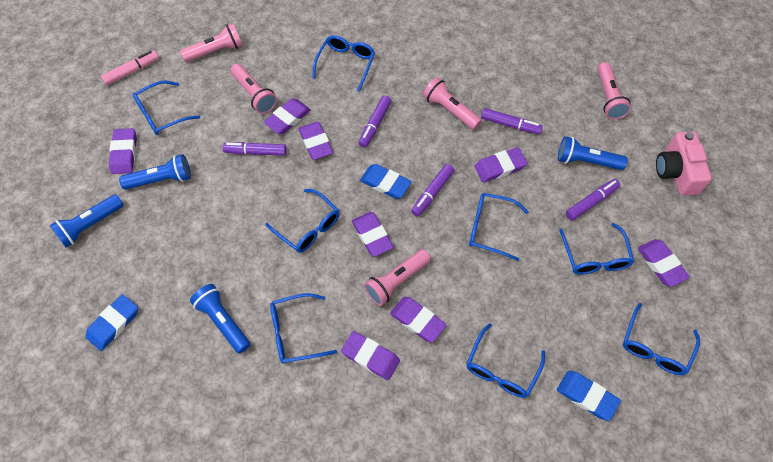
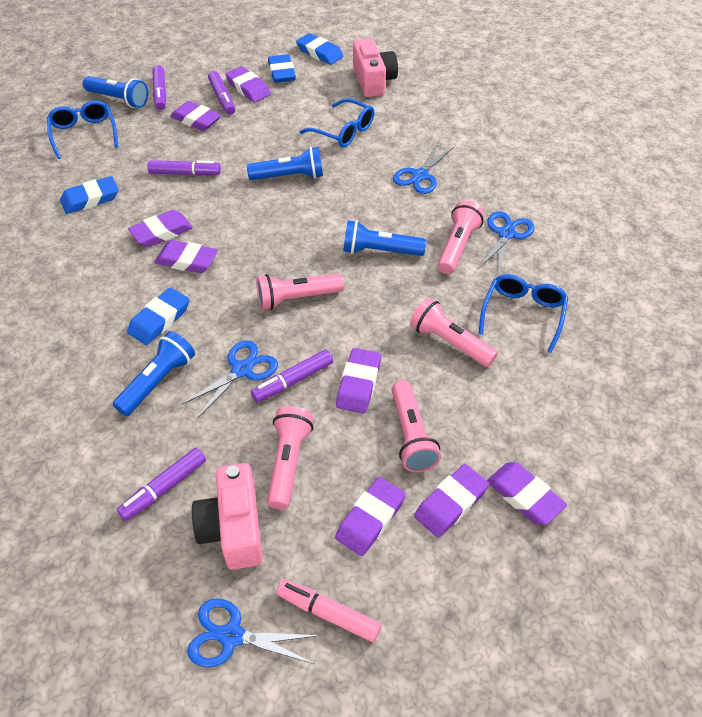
blue eraser: 3 -> 4
blue glasses: 8 -> 3
blue scissors: 0 -> 4
pink camera: 1 -> 2

